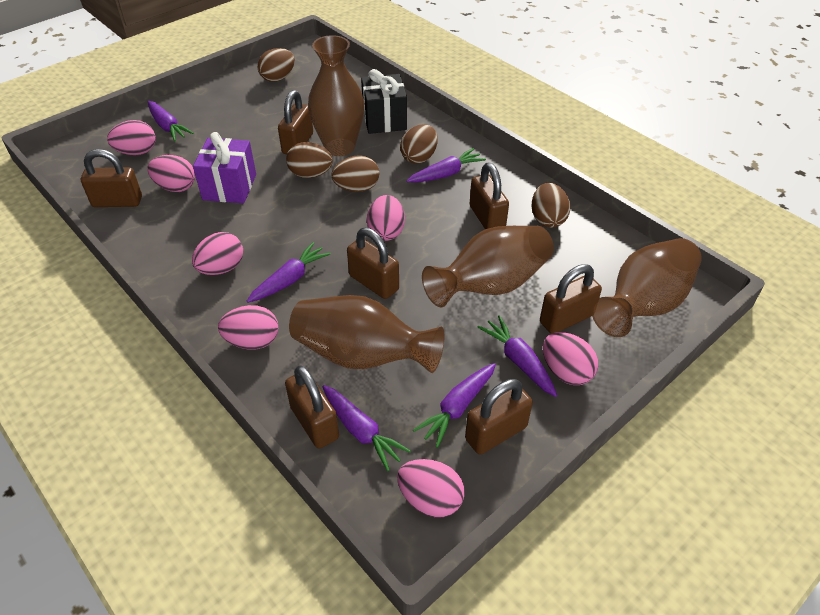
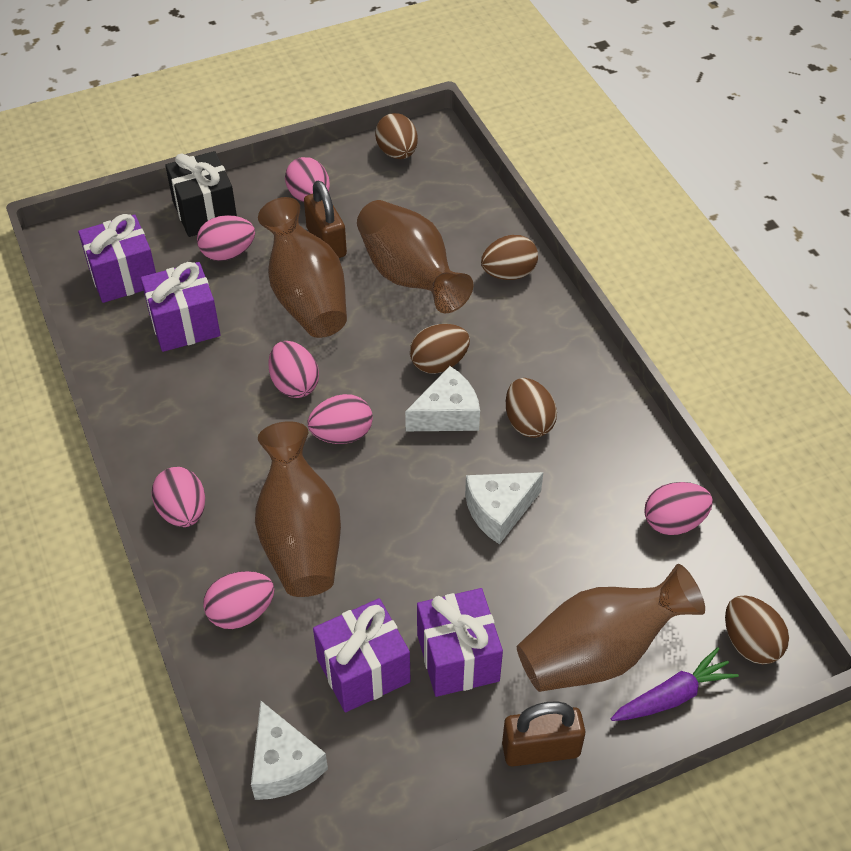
brown padlock: 7 -> 2
purple carrot: 6 -> 1
purple gift: 1 -> 4
white cheese: 0 -> 3

